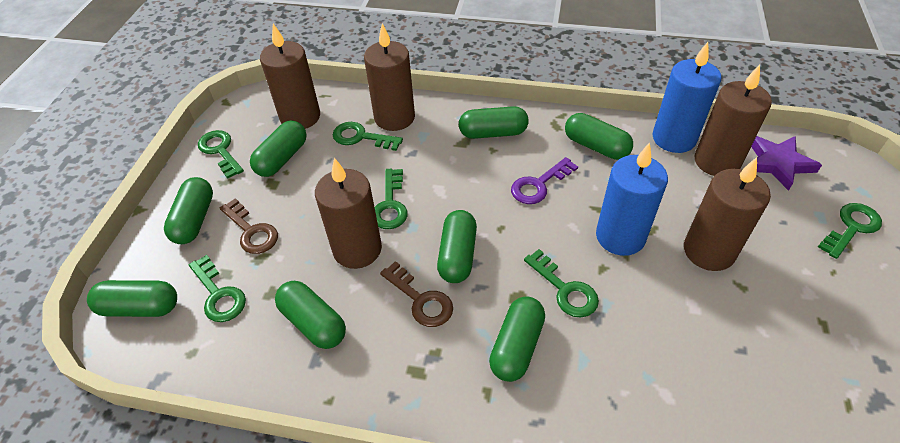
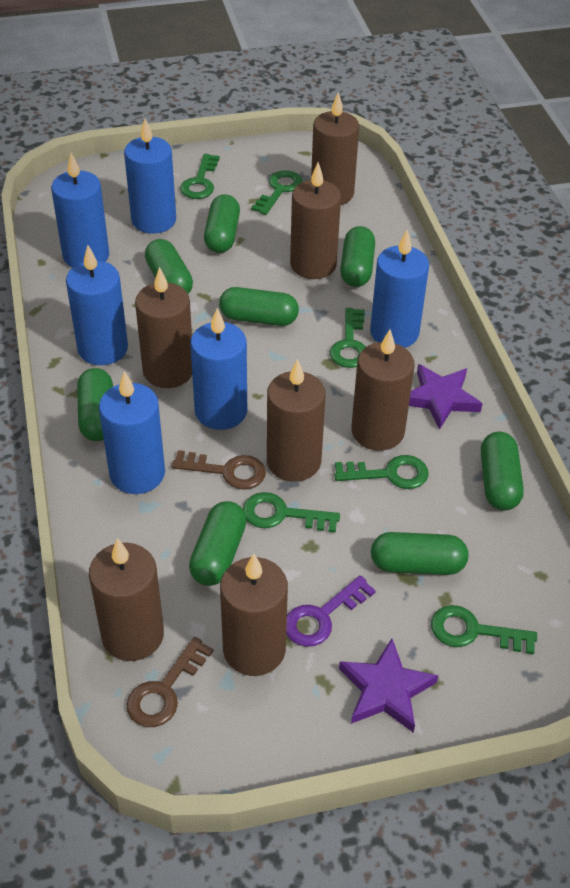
blue candle: 2 -> 6
brown candle: 5 -> 7
purple star: 1 -> 2

